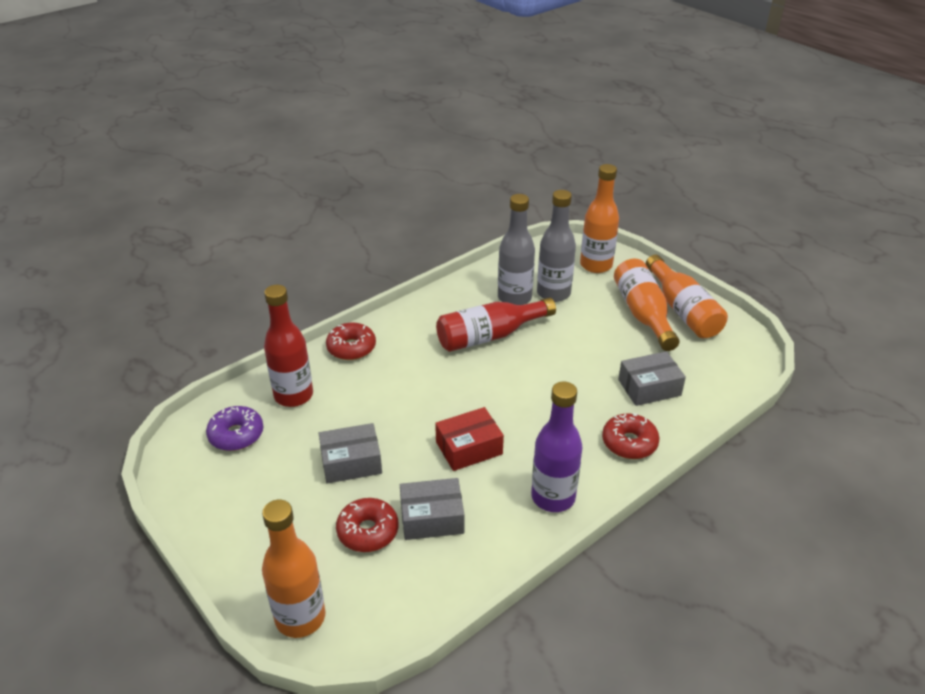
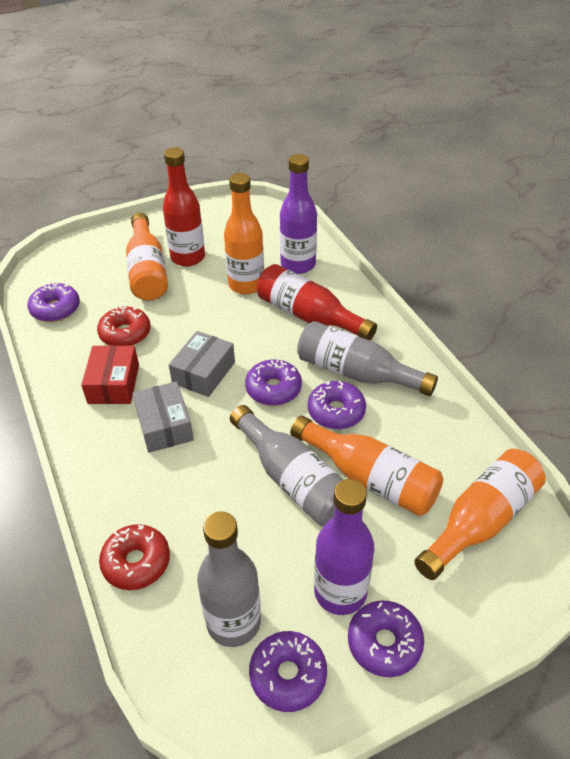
grey bottle: 2 -> 3
grey box: 3 -> 2
purple bottle: 1 -> 2
purple donut: 1 -> 5
red donut: 3 -> 2

